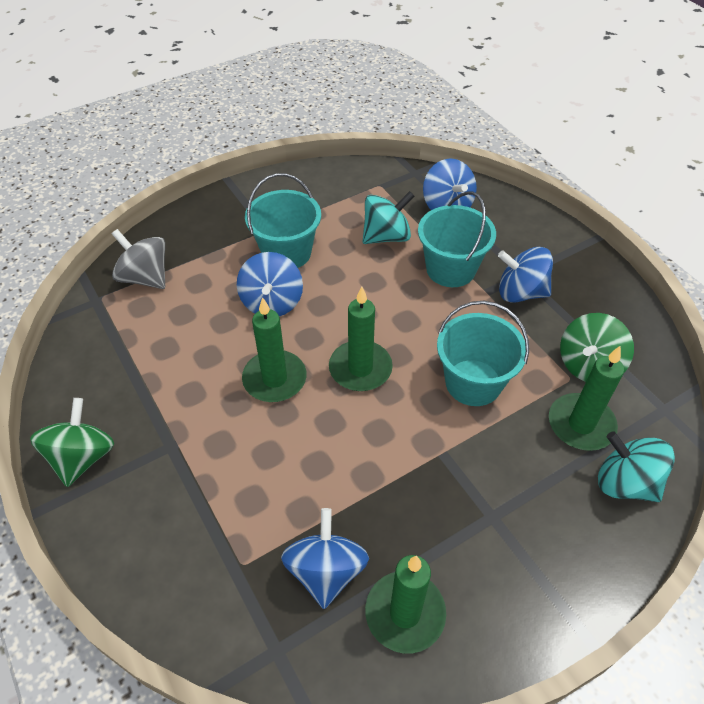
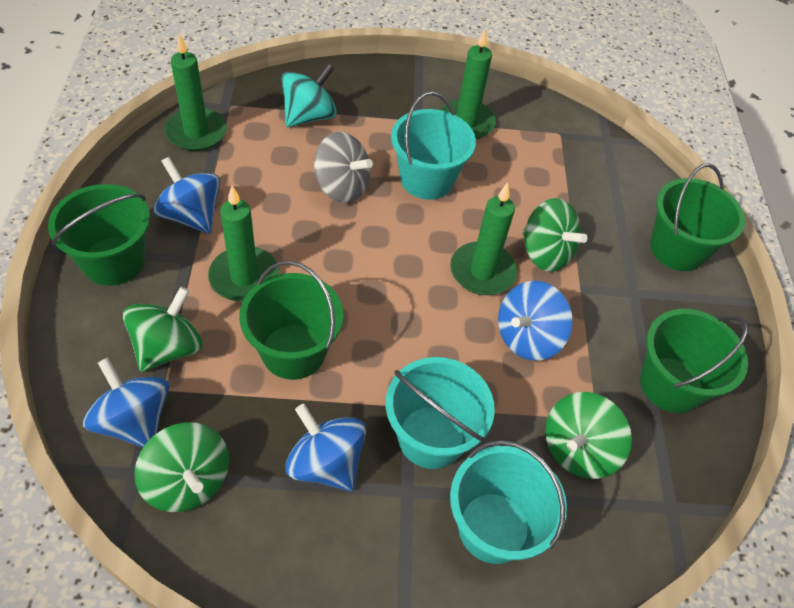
green bucket: 0 -> 4
green spinning top: 2 -> 4
turquoise spinning top: 2 -> 1

